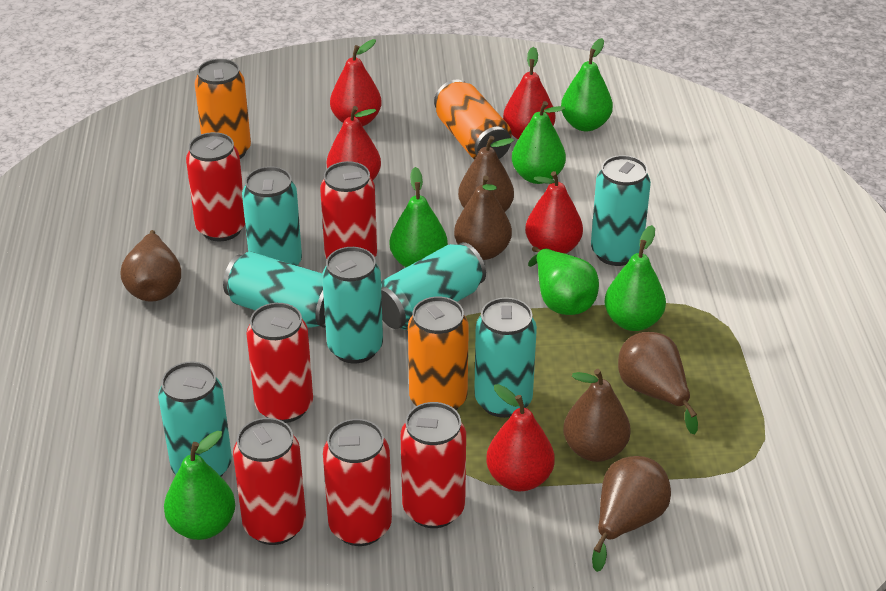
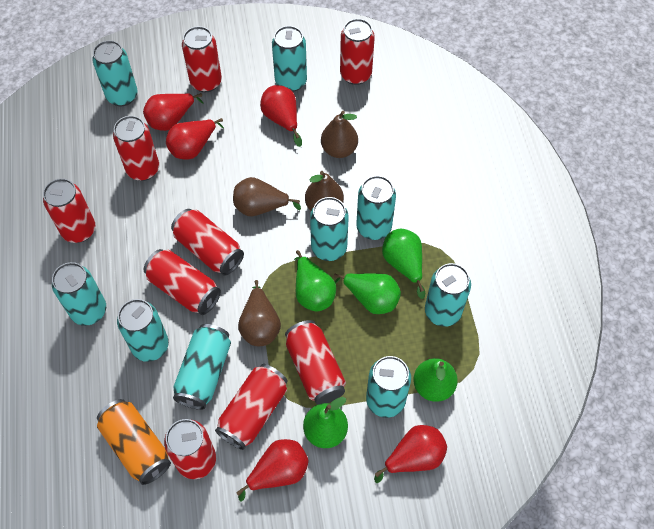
brown pear: 6 -> 4
green pear: 6 -> 5
orange can: 3 -> 1
red can: 6 -> 9
turquoise can: 7 -> 9

